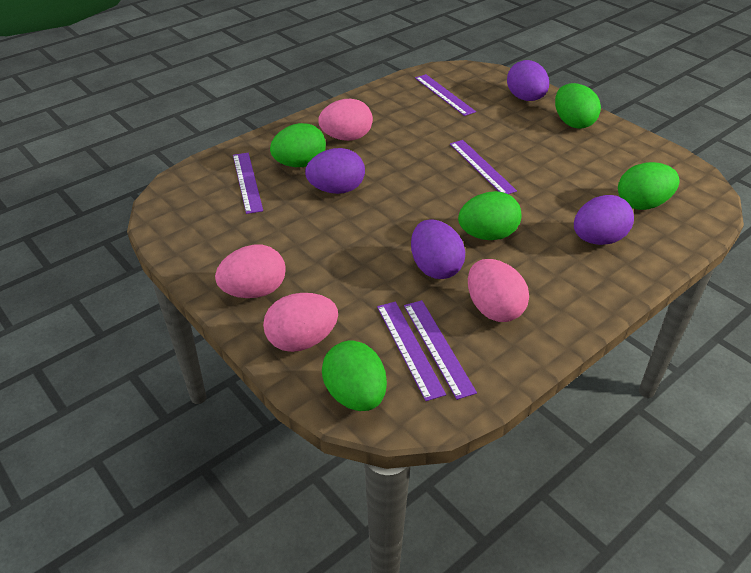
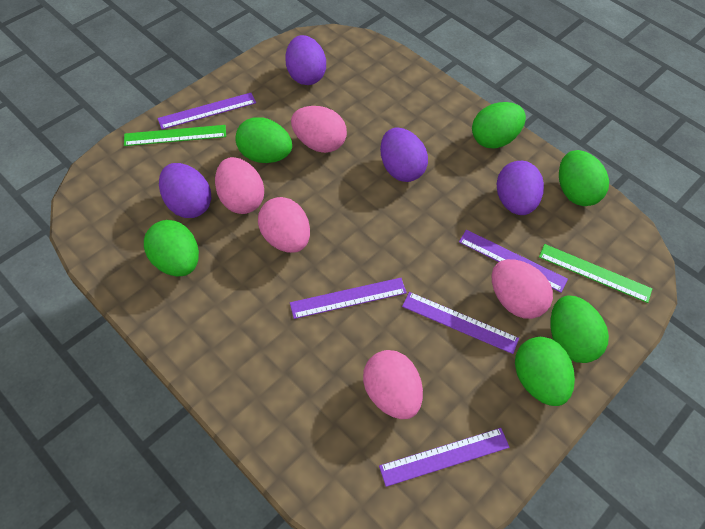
green egg: 5 -> 6
green ruler: 0 -> 2
pink egg: 4 -> 5

